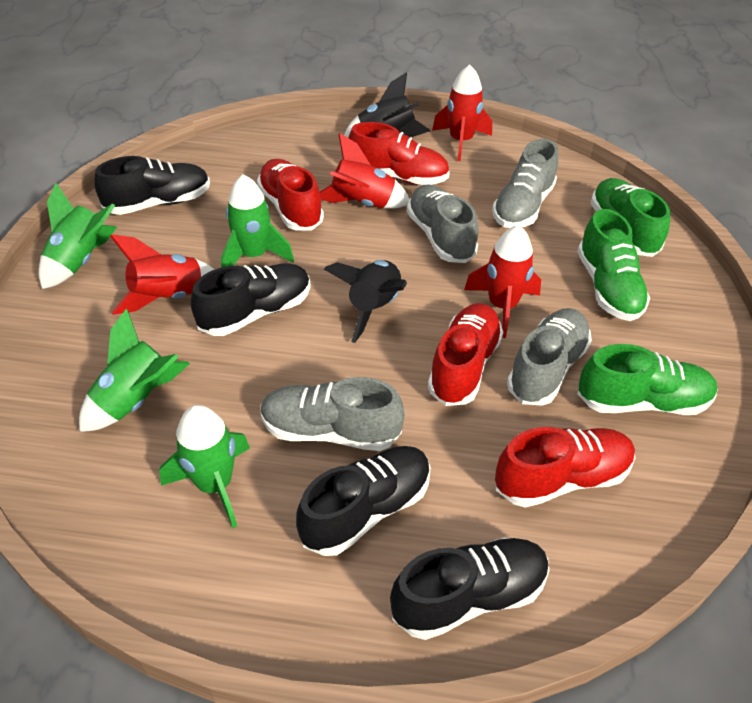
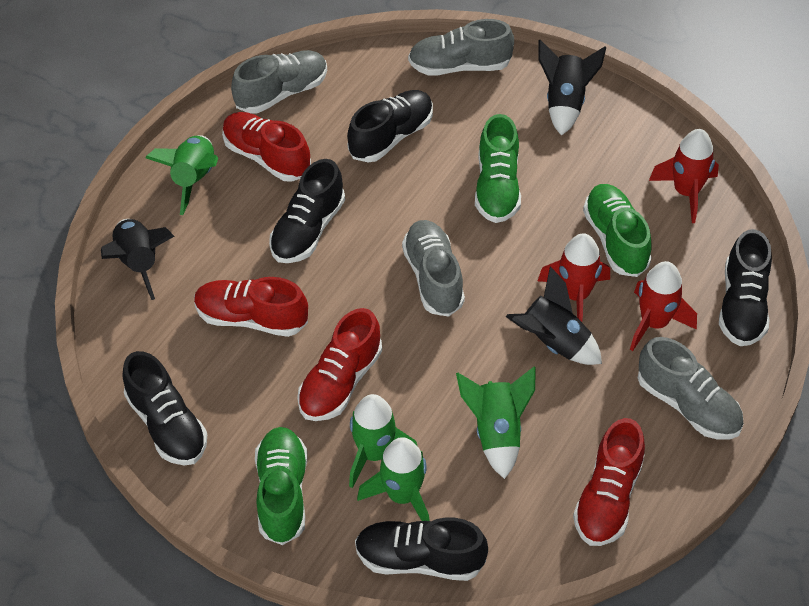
black rocket: 2 -> 3
black shoe: 4 -> 5
red rocket: 4 -> 3

